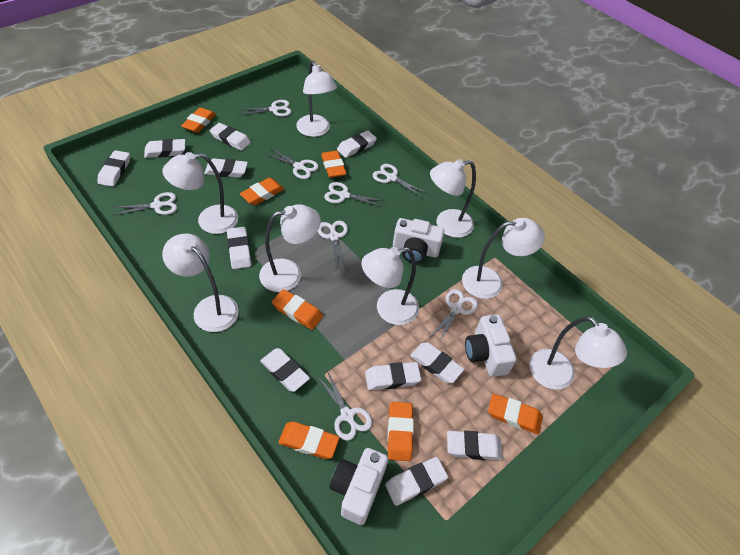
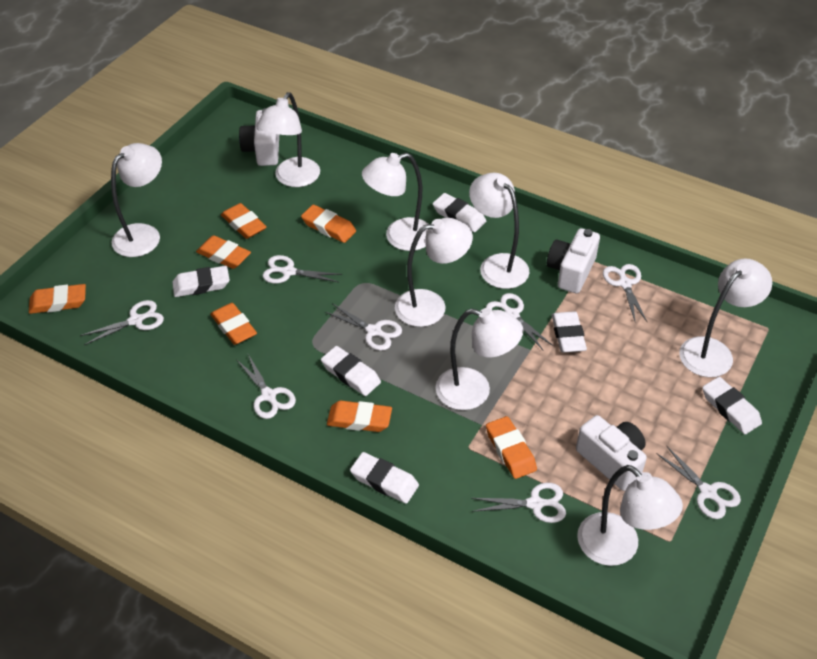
white eraser: 11 -> 6

